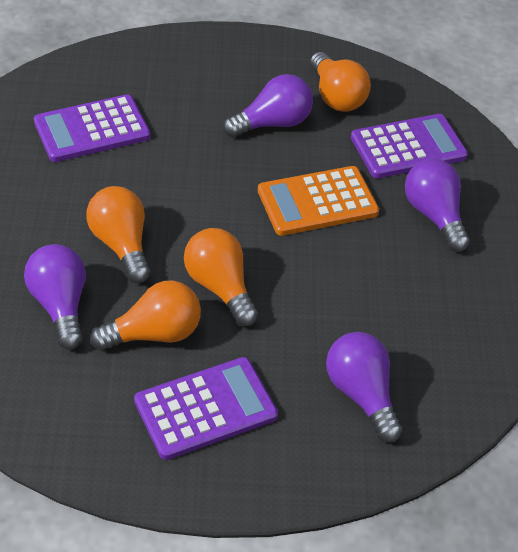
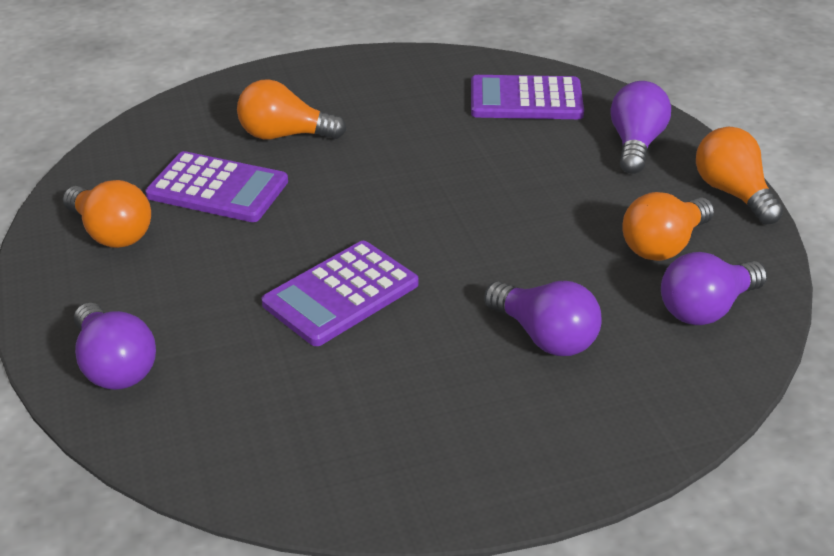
orange calculator: 1 -> 0

